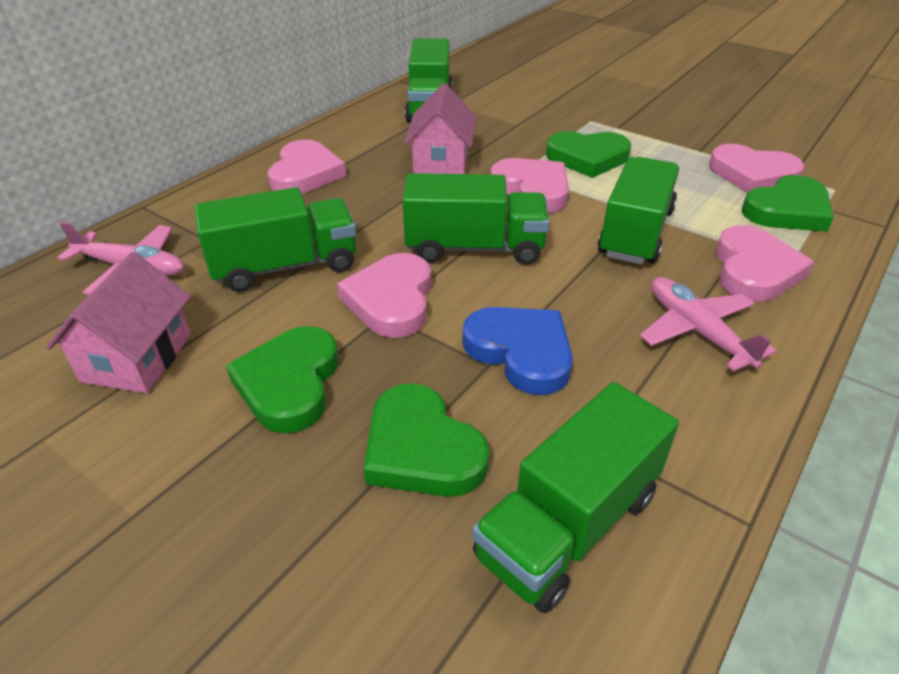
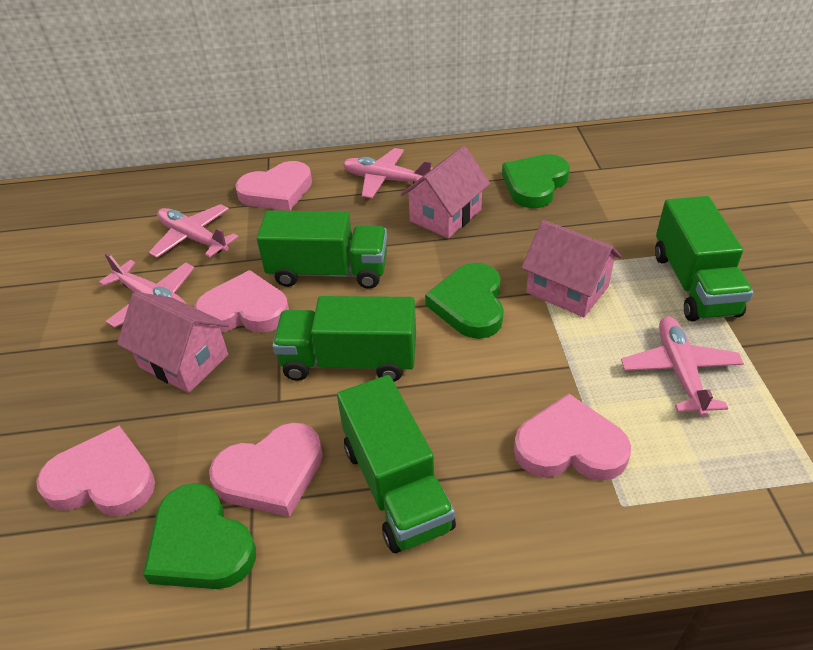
blue heart: 1 -> 0
green heart: 4 -> 3
green truck: 5 -> 4
pink house: 2 -> 3
pink plane: 2 -> 4

